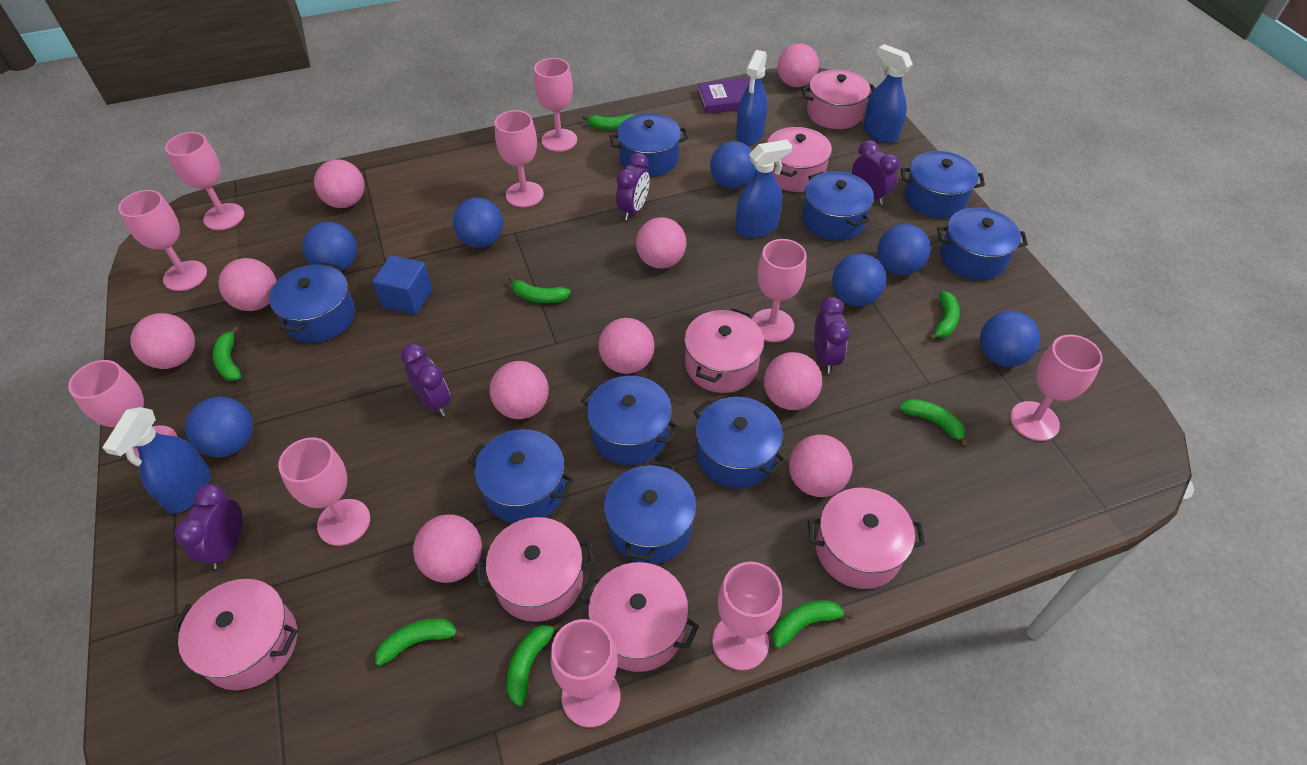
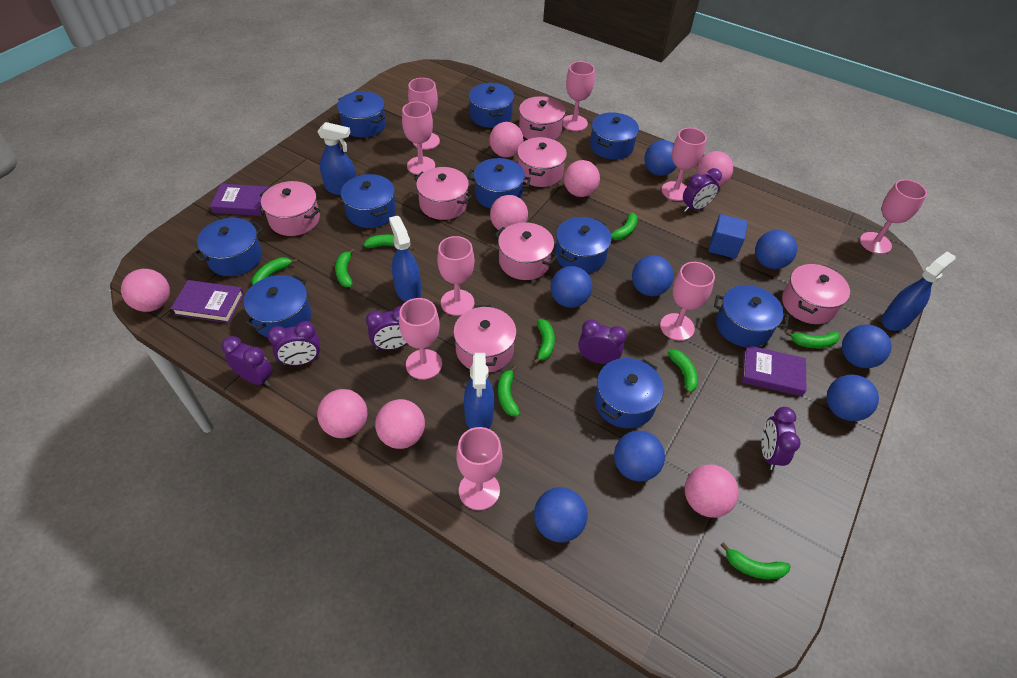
blue ball: 7 -> 8
blue pot: 9 -> 10
green banana: 8 -> 9
pink ball: 10 -> 8
pink goblet: 10 -> 9
purple book: 1 -> 3
purple clock: 5 -> 6

